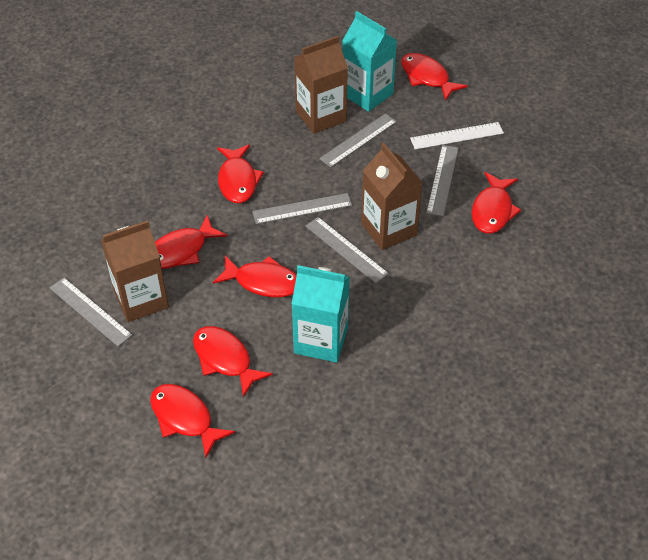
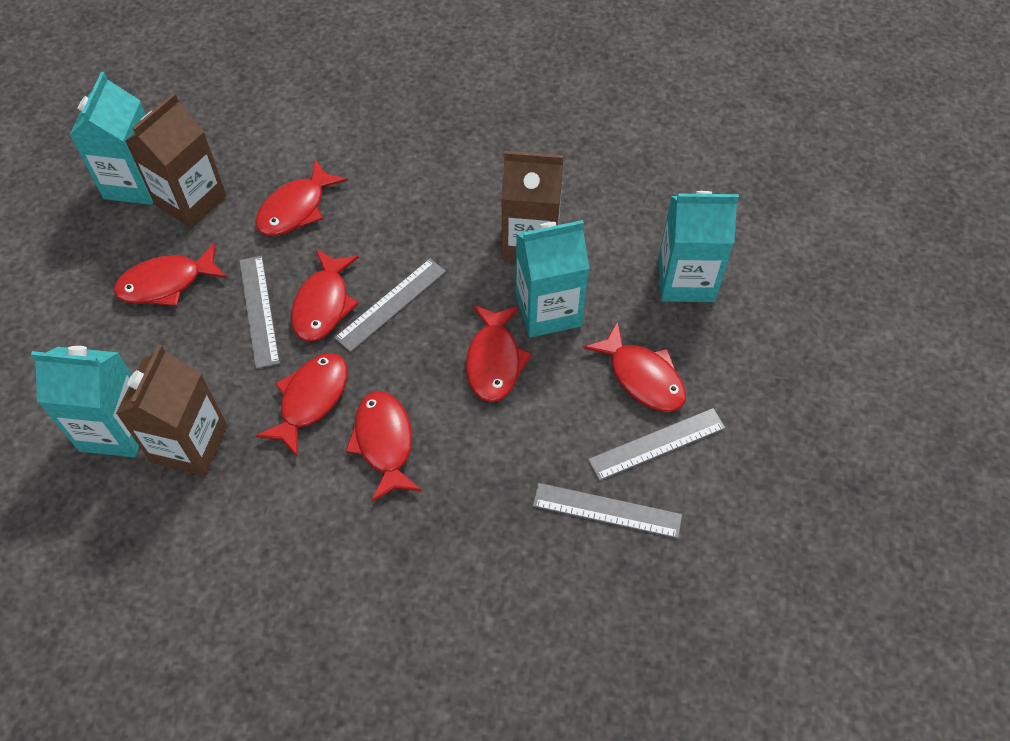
grey ruler: 5 -> 4
turquoise carton: 2 -> 4
white ruler: 1 -> 0

